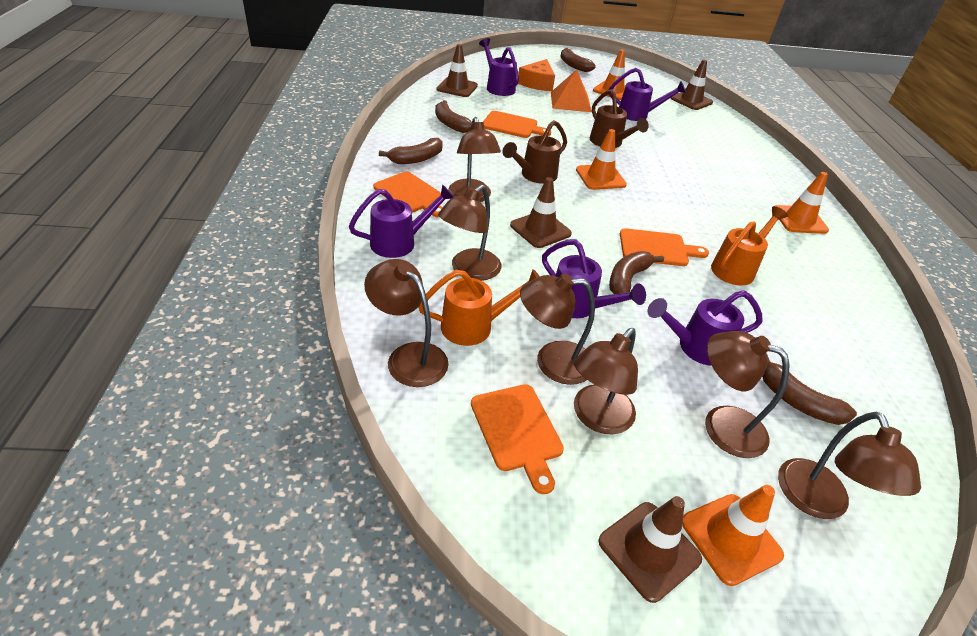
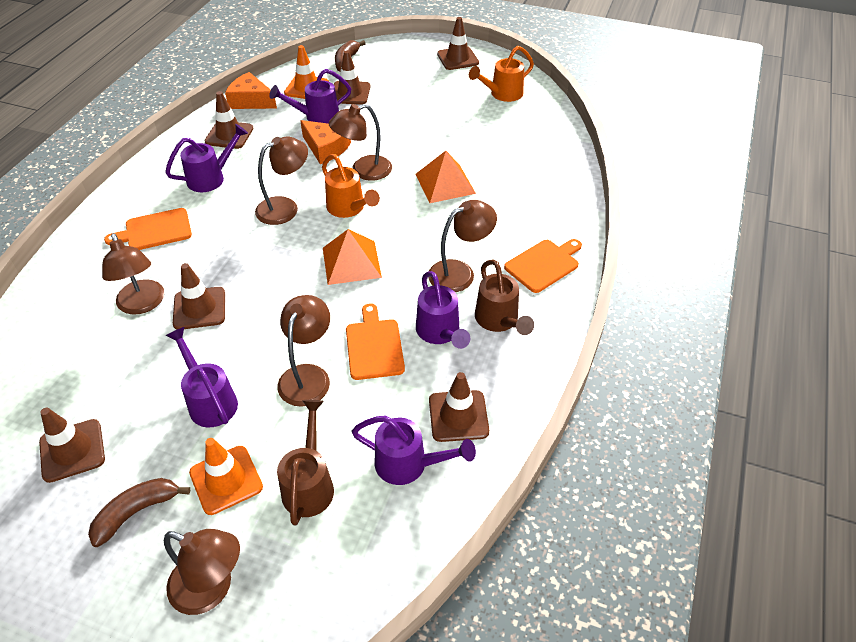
brown banana: 5 -> 2
brown lamp: 7 -> 6
brown traffic cone: 4 -> 6
orange cheese: 1 -> 2
orange cutting board: 4 -> 3
orange pyramid: 1 -> 2
orange traffic cone: 4 -> 2

